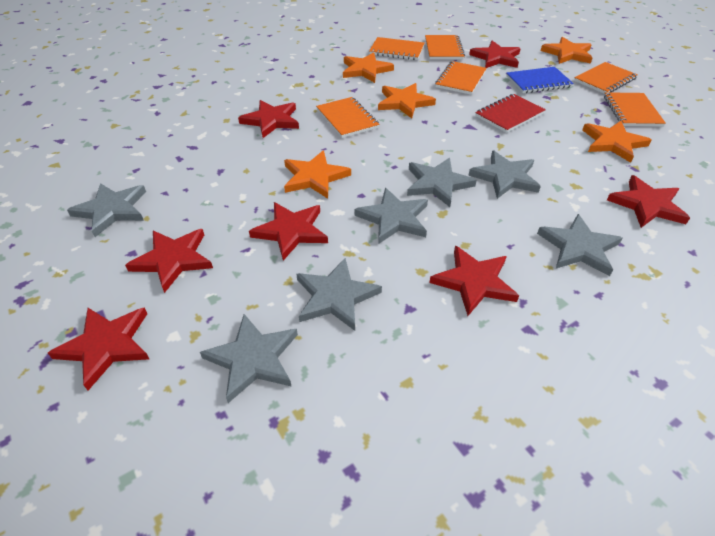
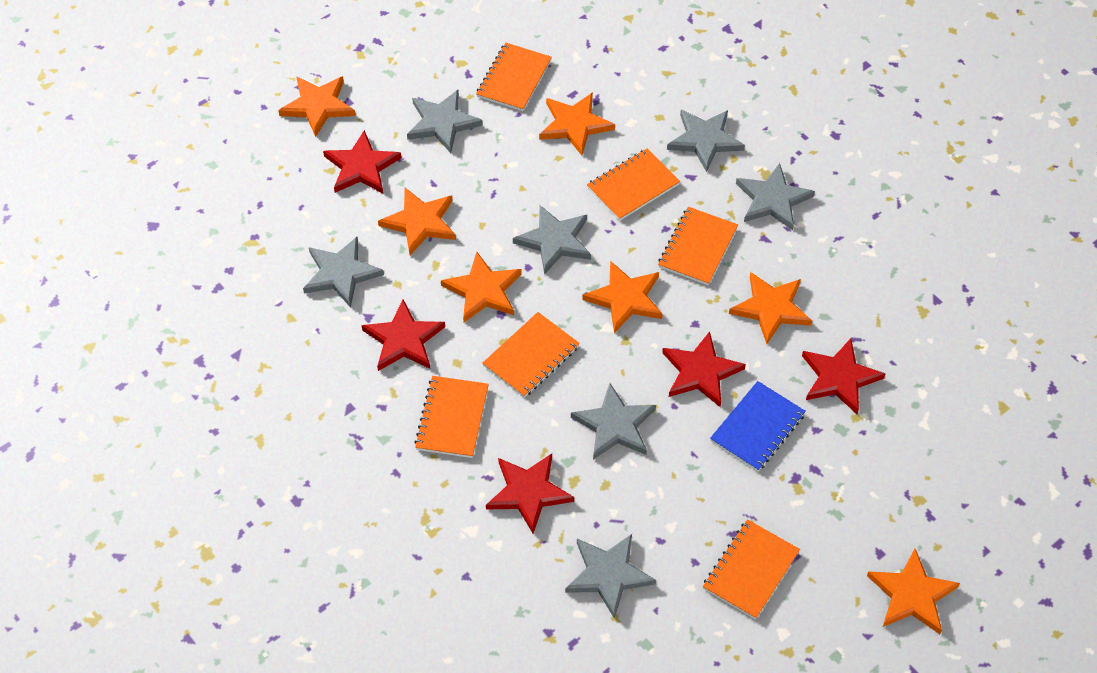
orange star: 5 -> 7
red notebook: 1 -> 0
red star: 7 -> 5

